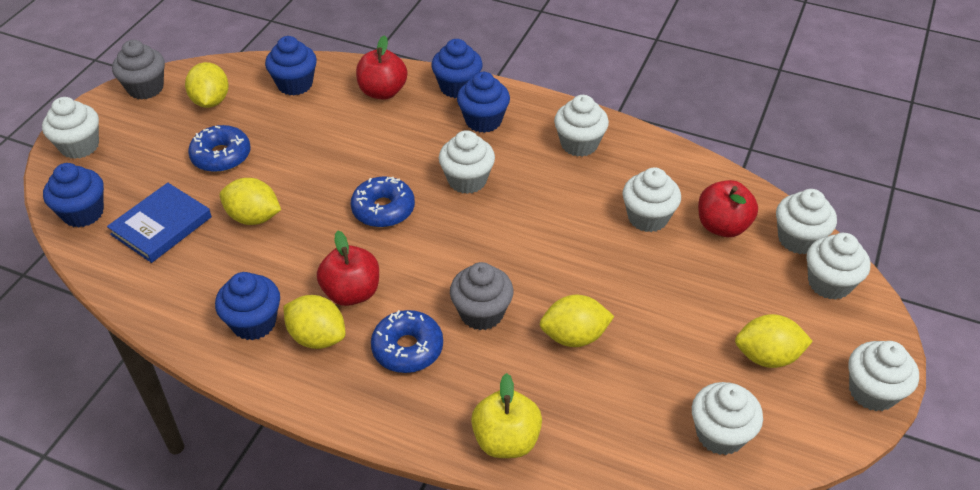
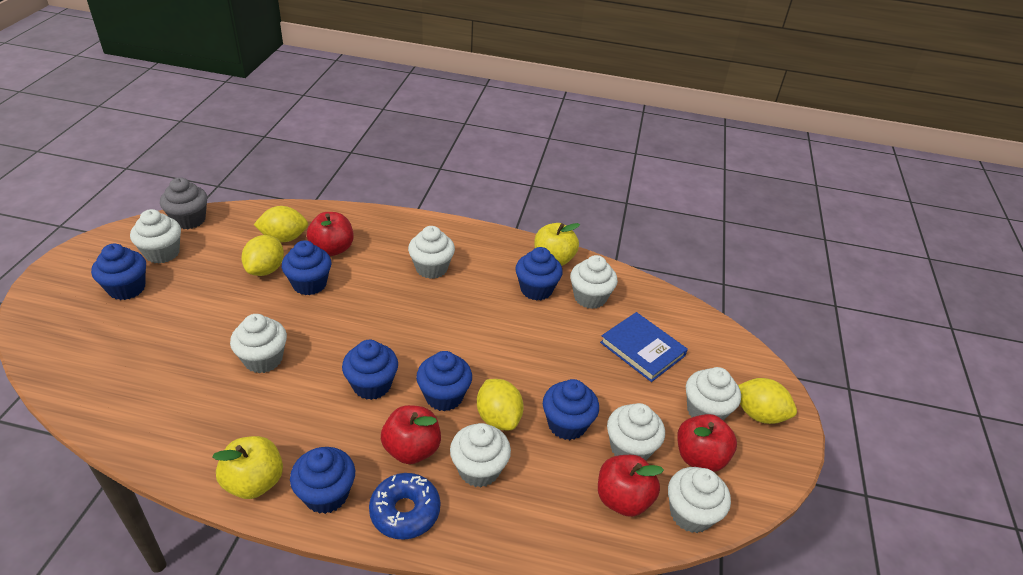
blue cupcake: 5 -> 7
blue donut: 3 -> 1
grey cupcake: 2 -> 1
red apple: 3 -> 4
yellow apple: 1 -> 2
yellow lemon: 5 -> 4

